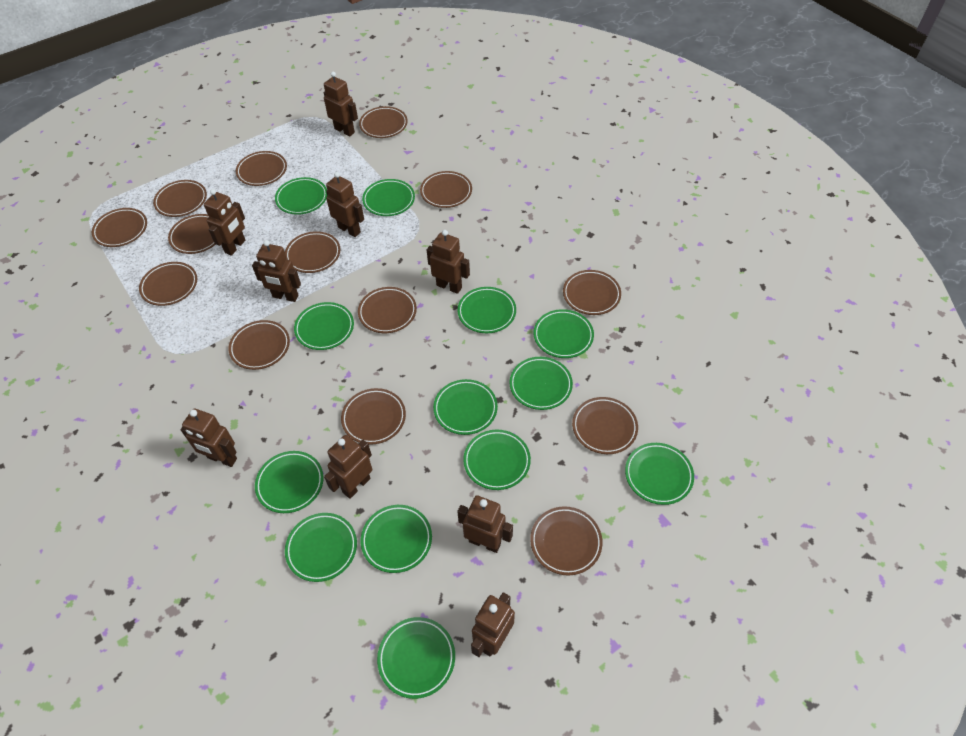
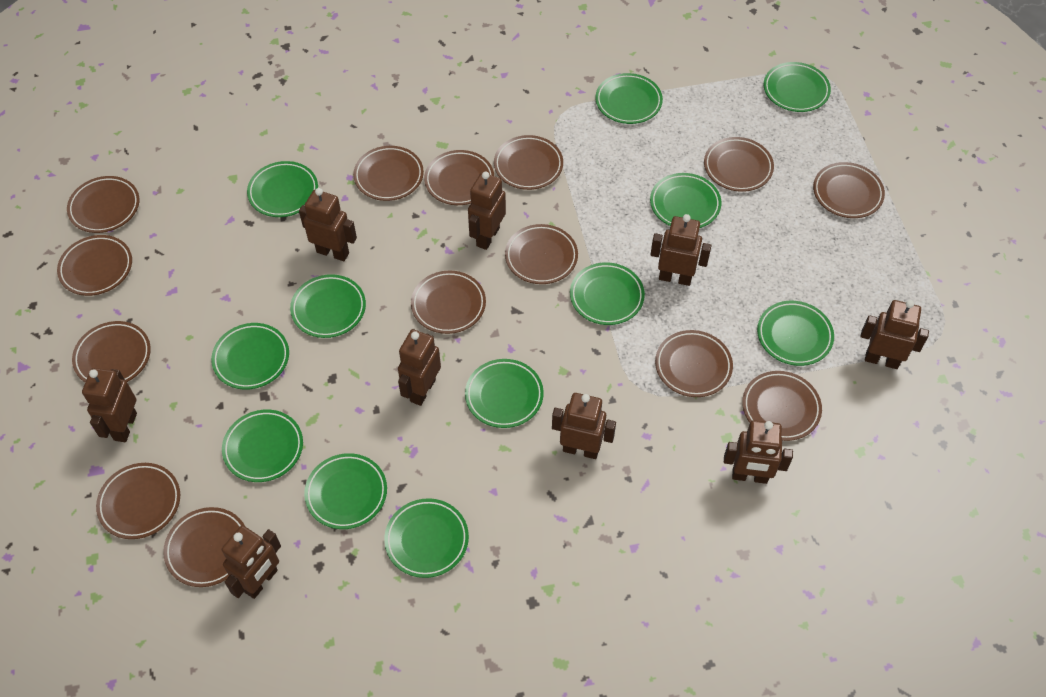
green plate: 13 -> 12

